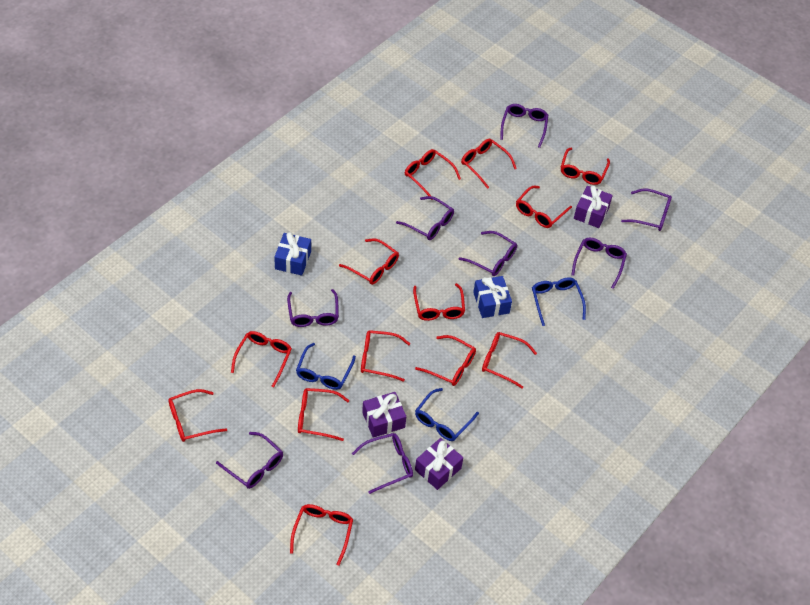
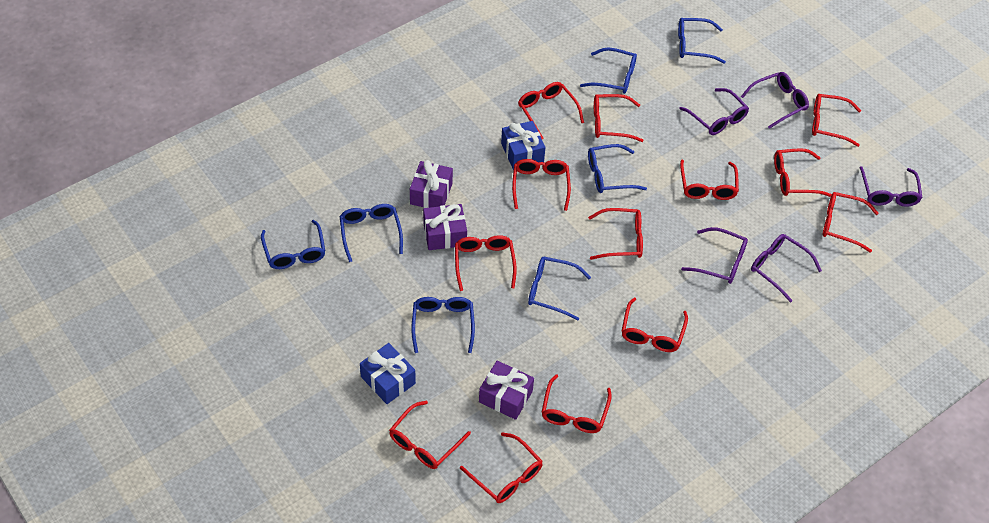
blue glasses: 3 -> 7
purple glasses: 8 -> 5

